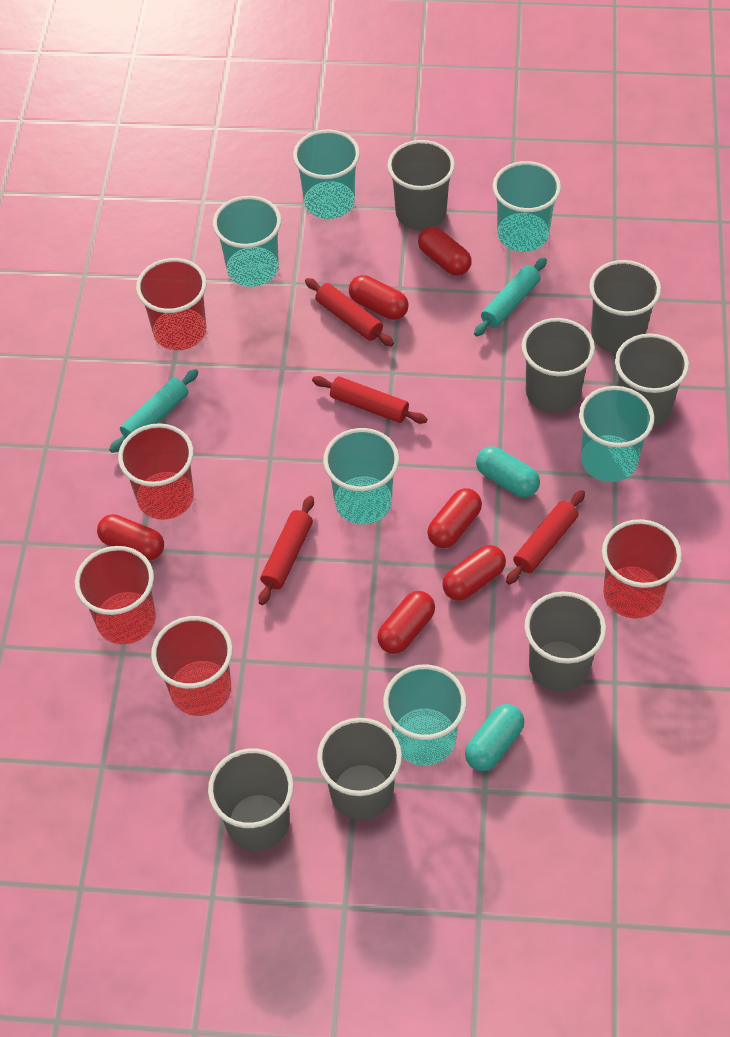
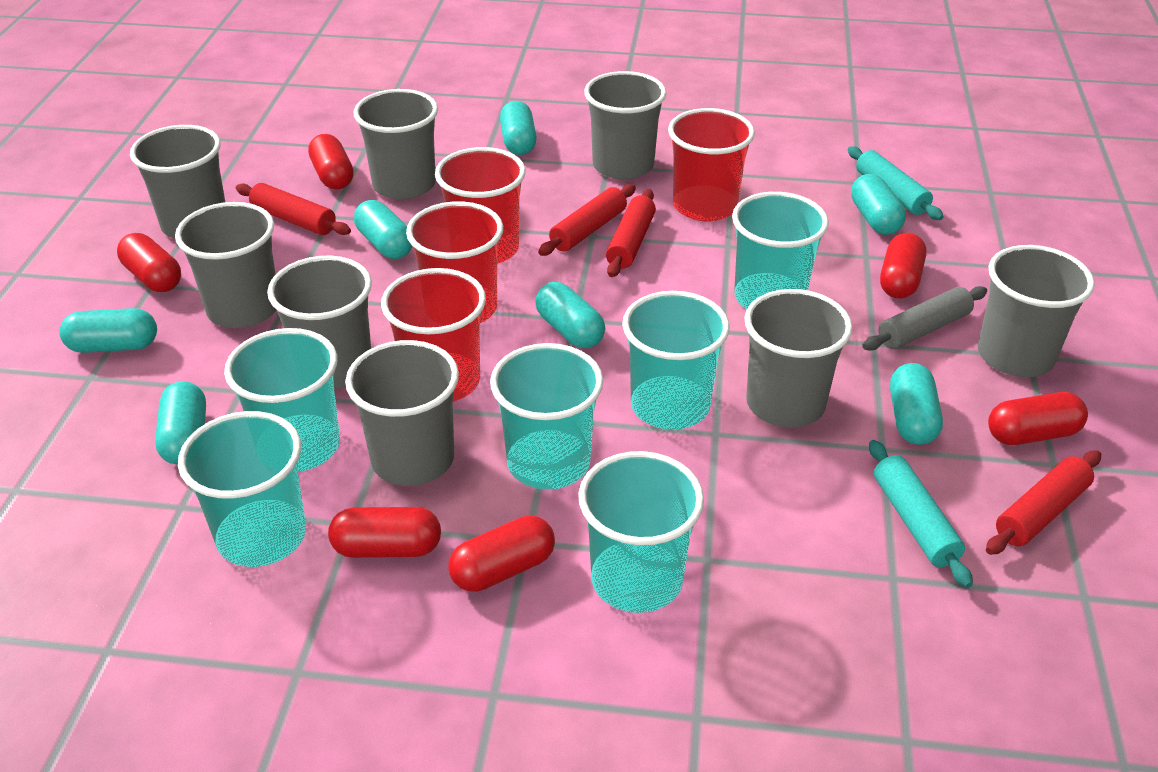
grey cup: 7 -> 8
grey rolling pin: 0 -> 1
red cup: 5 -> 4
turquoise capsule: 2 -> 7

